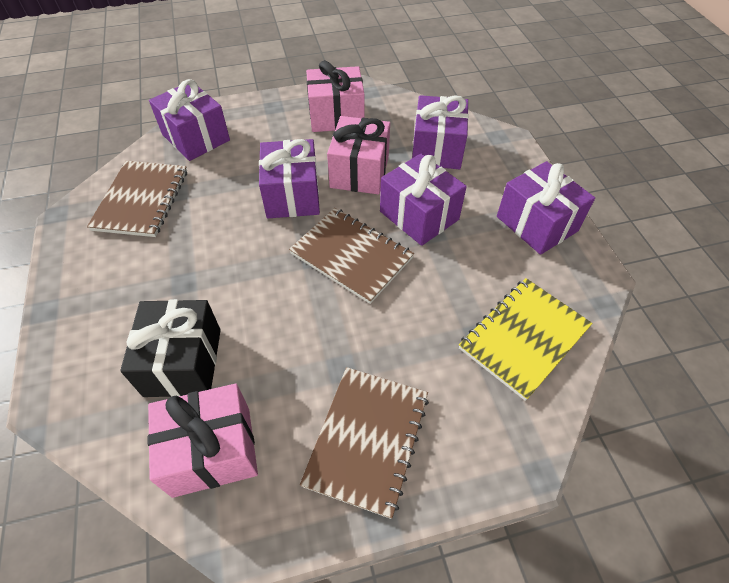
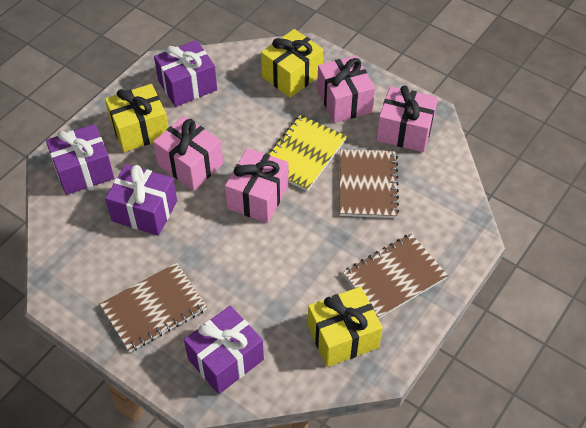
black gift: 1 -> 0
pink gift: 3 -> 4
purple gift: 5 -> 4
yellow gift: 0 -> 3

